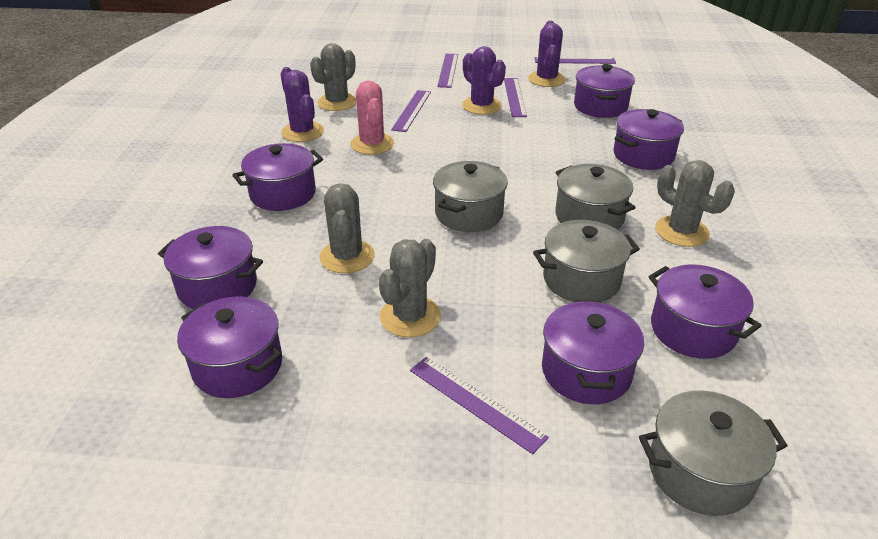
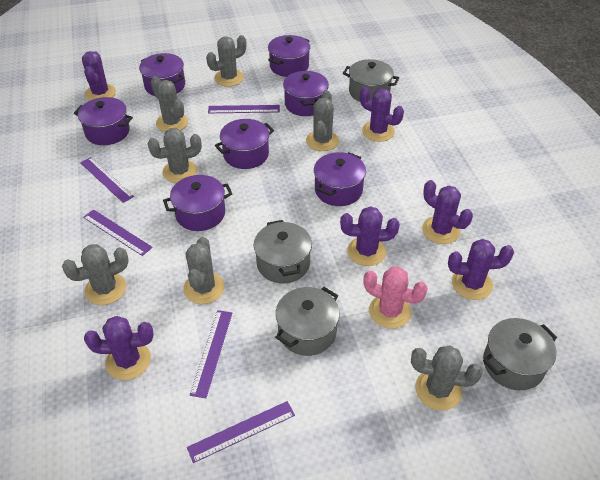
grey cactus: 4 -> 7
purple cactus: 3 -> 6

